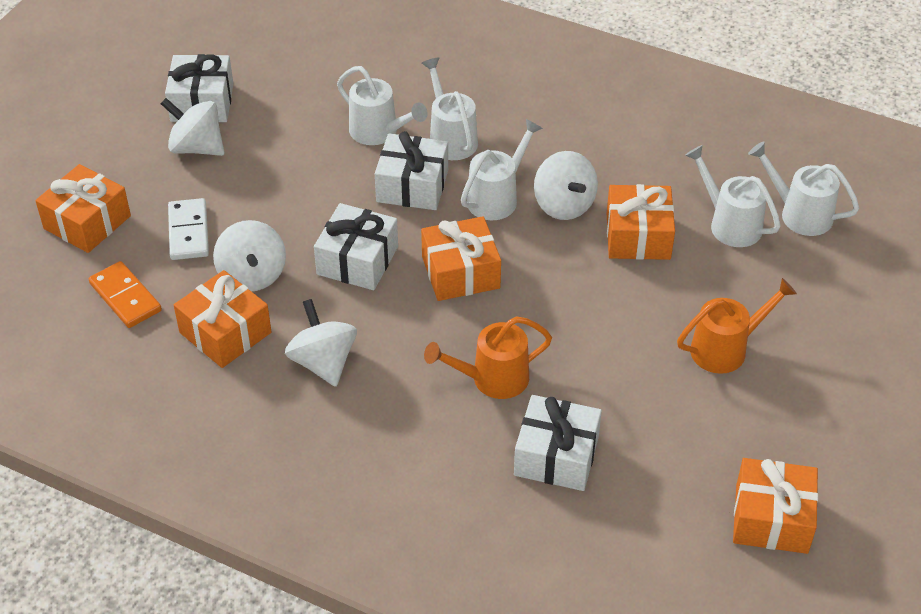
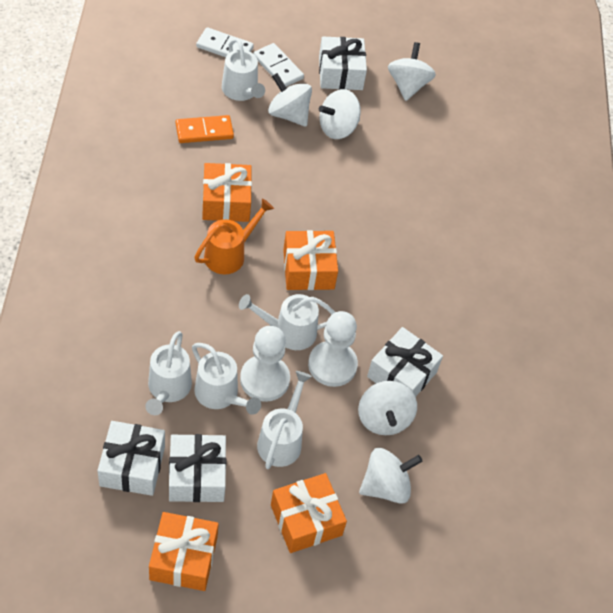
orange gift: 5 -> 4
orange watering can: 2 -> 1
white domino: 1 -> 2
white pawn: 0 -> 2
white spinning top: 4 -> 5

